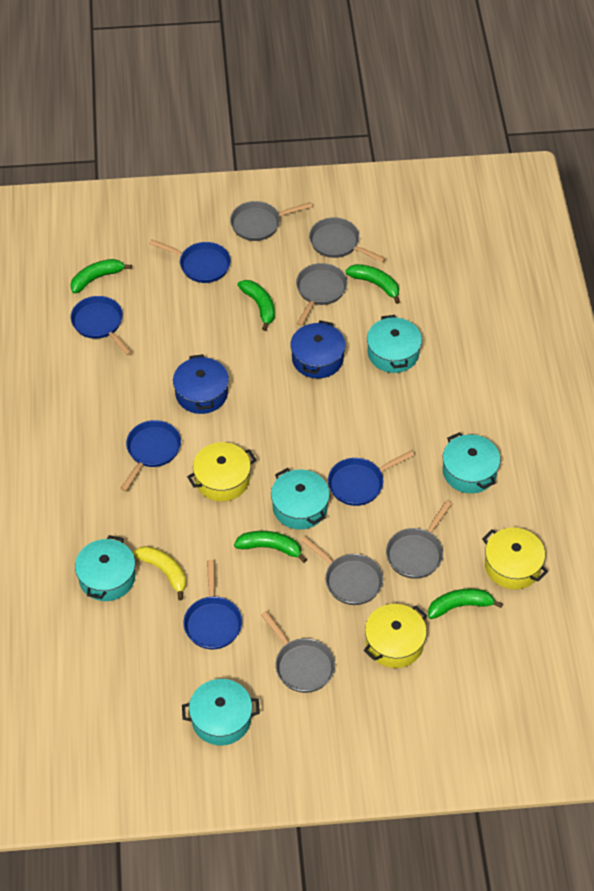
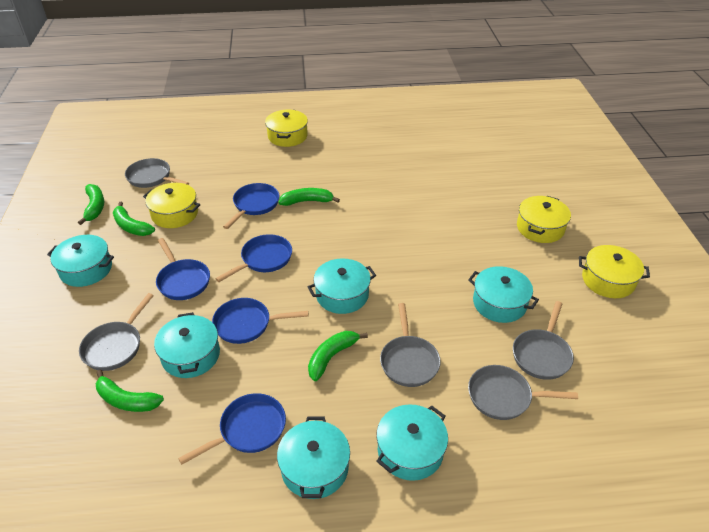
blue pot: 2 -> 0
grey pan: 6 -> 5
turquoise pot: 5 -> 6
yellow banana: 1 -> 0
yellow pot: 3 -> 4

